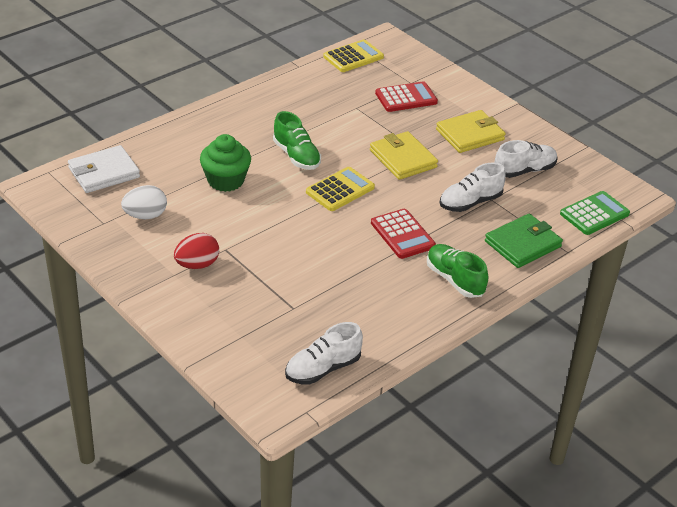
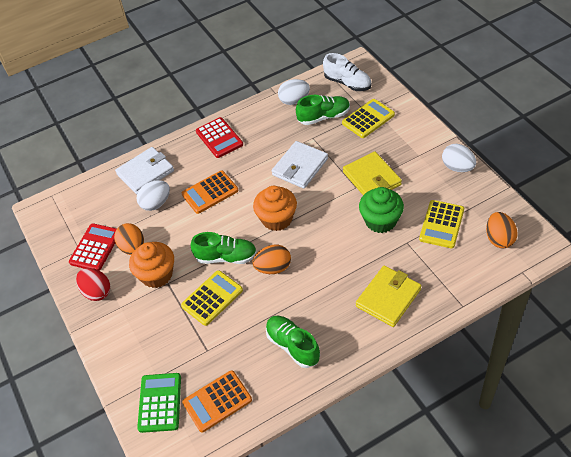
green shoe: 2 -> 3
green wallet: 1 -> 0
orange calculator: 0 -> 2
orange cupcake: 0 -> 2
orange egg: 0 -> 3
white egg: 1 -> 3
white shoe: 3 -> 1
white wallet: 1 -> 2
yellow calculator: 2 -> 3

